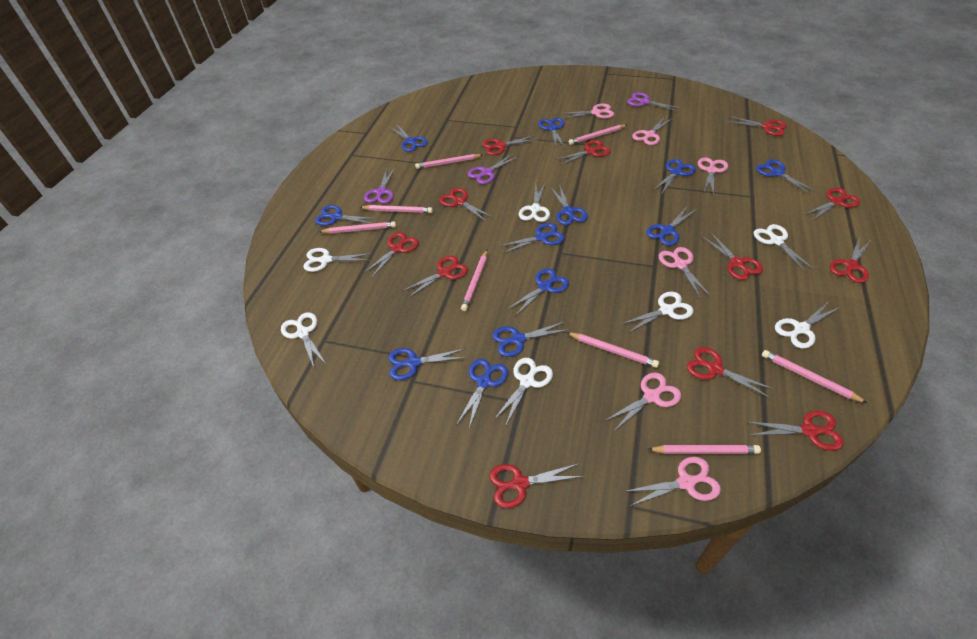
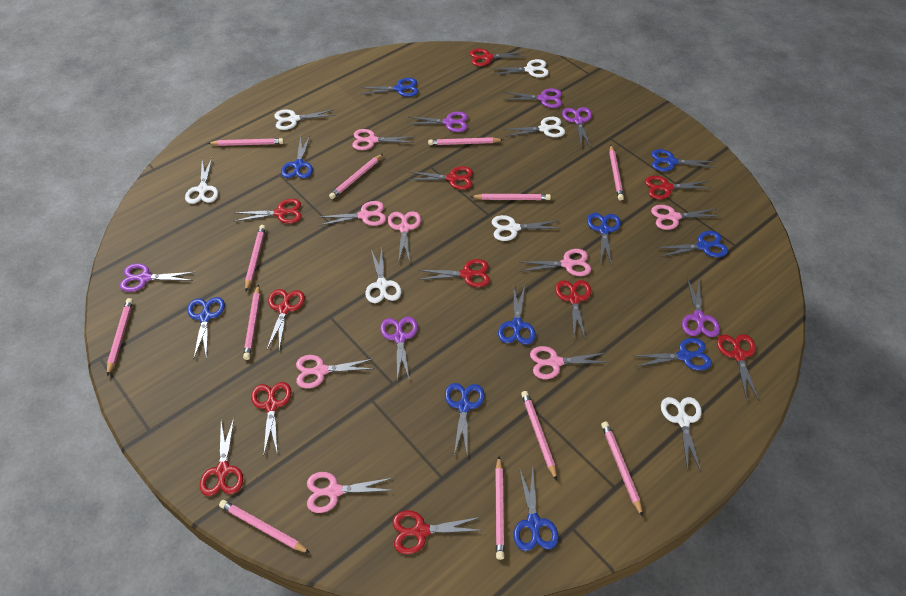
blue scissors: 12 -> 10
pink pencil: 8 -> 12
pink scissors: 6 -> 8
purple scissors: 3 -> 6
red scissors: 12 -> 11

